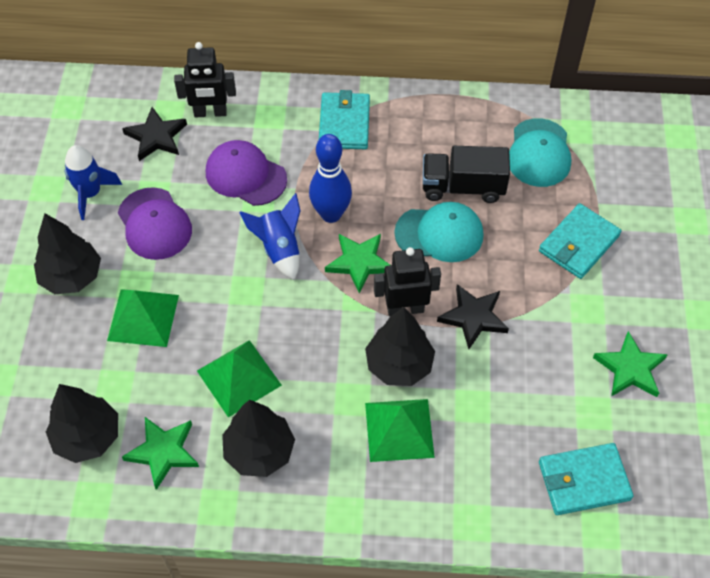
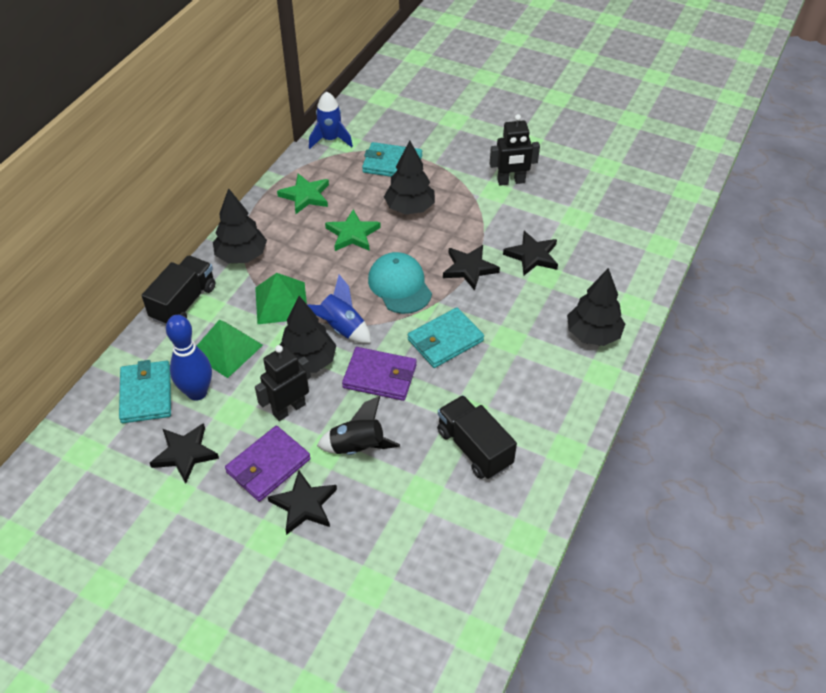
black rocket: 0 -> 1
black star: 2 -> 4
black truck: 1 -> 2
green pyramid: 3 -> 2
green star: 3 -> 2
purple cap: 2 -> 0
purple wallet: 0 -> 2
turquoise cap: 2 -> 1

